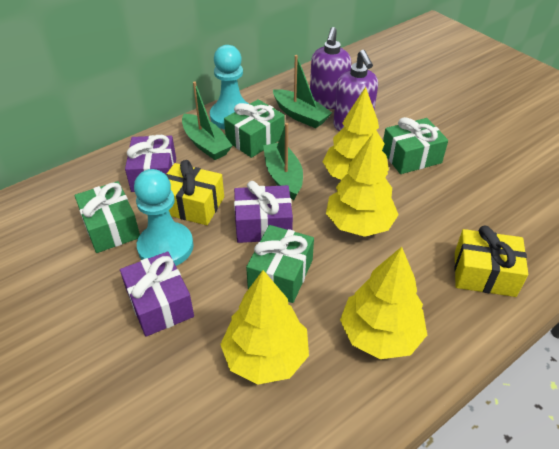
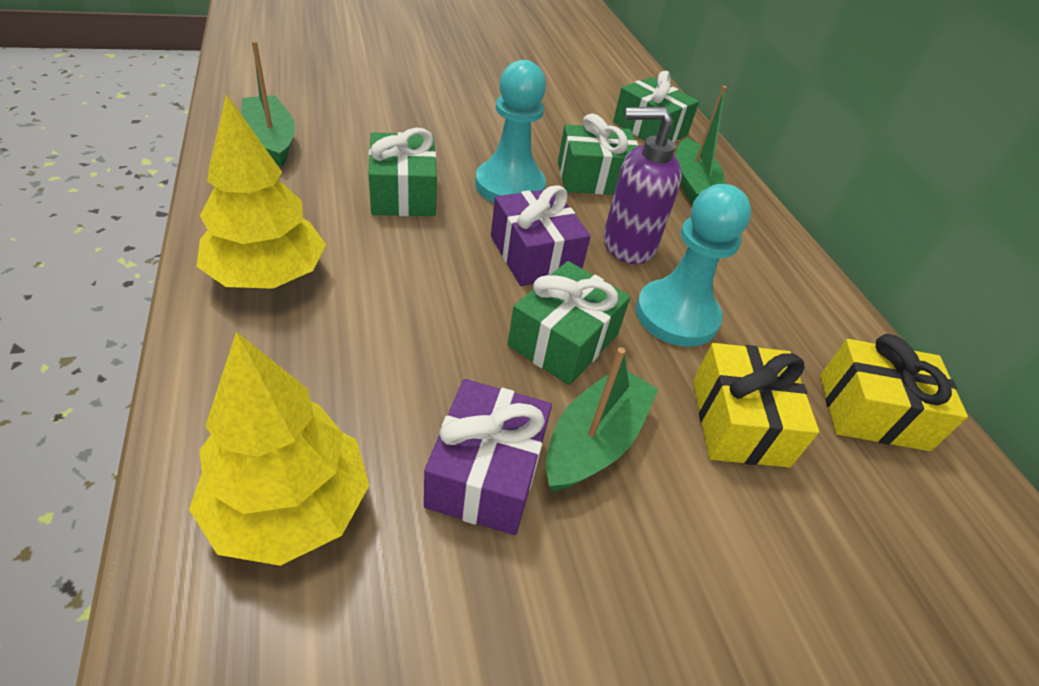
purple gift: 3 -> 2
purple soap dispenser: 2 -> 1
yellow tree: 4 -> 2

